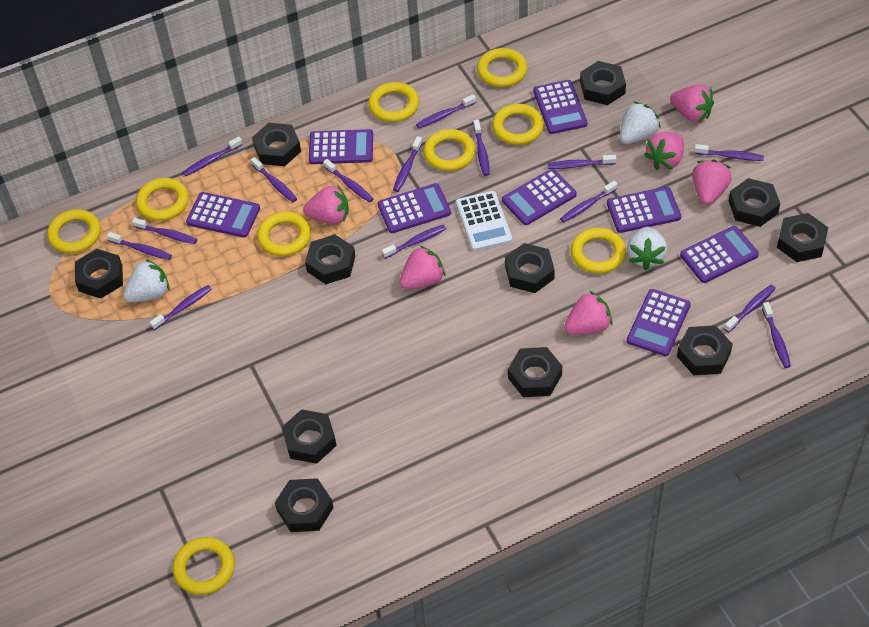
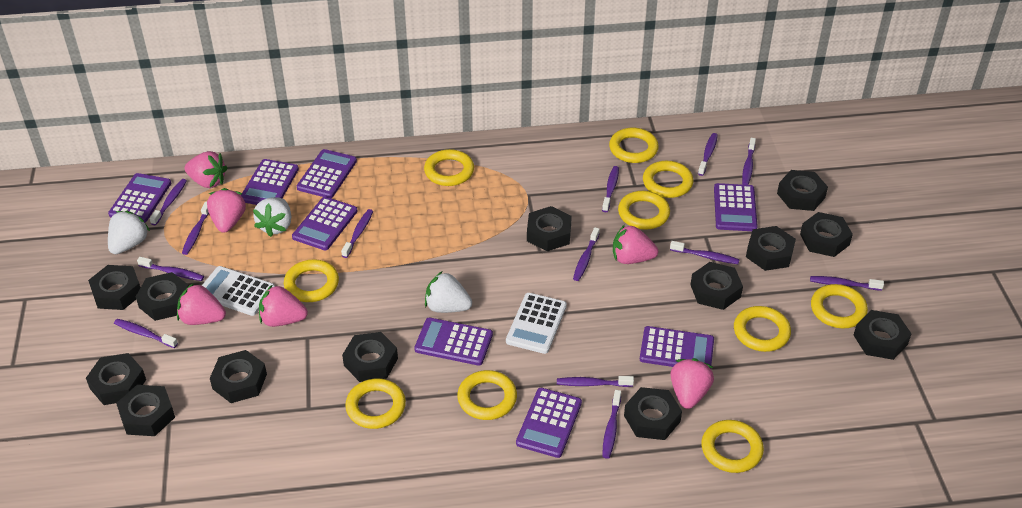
black nut: 11 -> 13
purple toothbrush: 15 -> 13
white calculator: 1 -> 2
yellow ring: 9 -> 10

